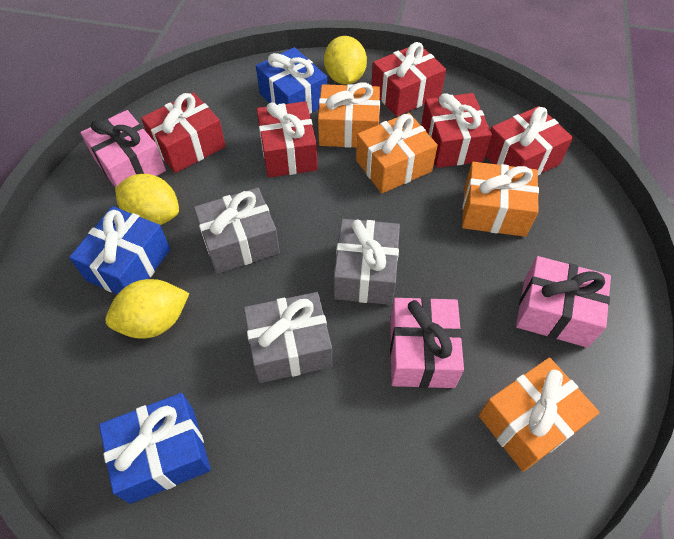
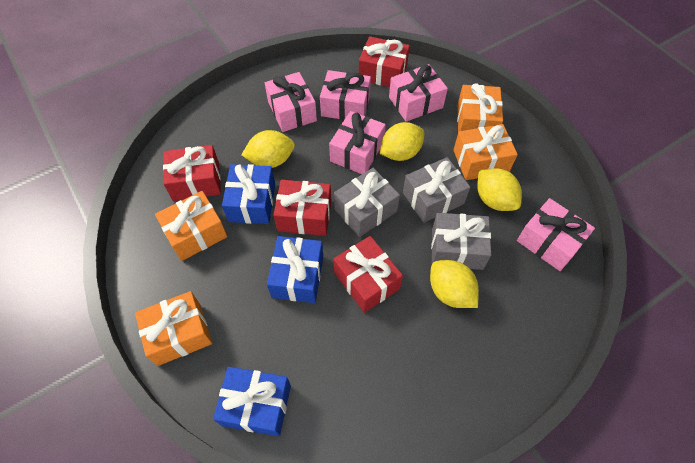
pink gift: 3 -> 5
red gift: 5 -> 4
yellow lemon: 3 -> 4

